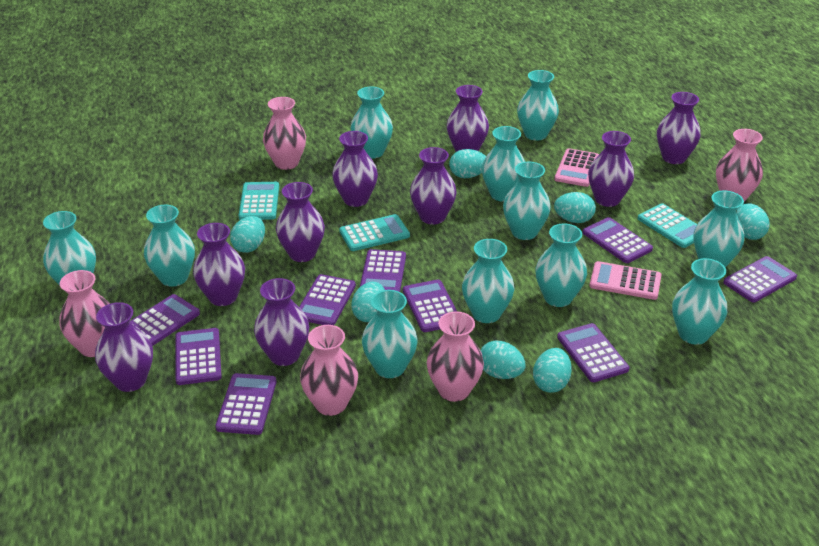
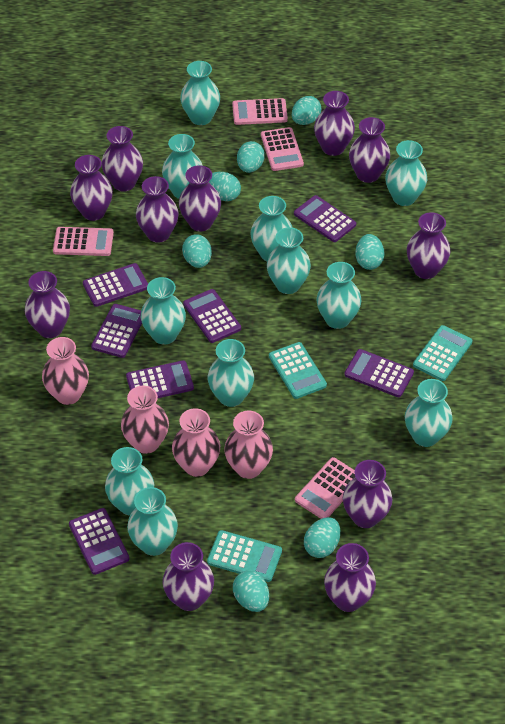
pink calculator: 2 -> 4
pink vase: 5 -> 4
purple calculator: 9 -> 7
purple vase: 9 -> 11

